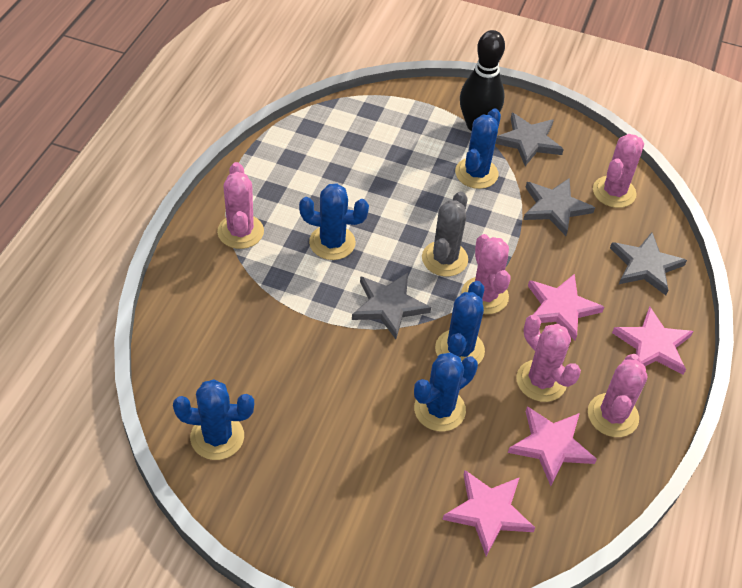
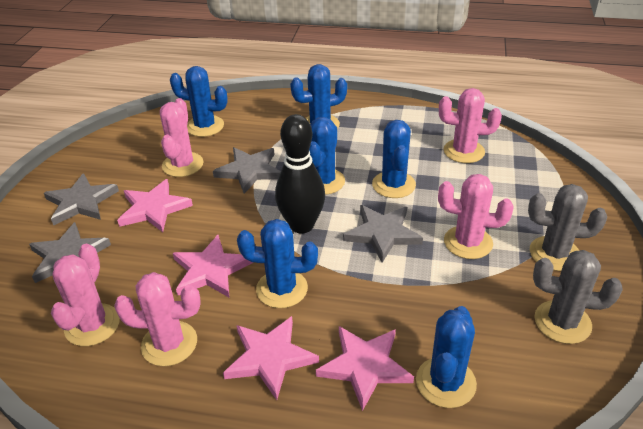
blue cactus: 5 -> 6
grey cactus: 1 -> 2

